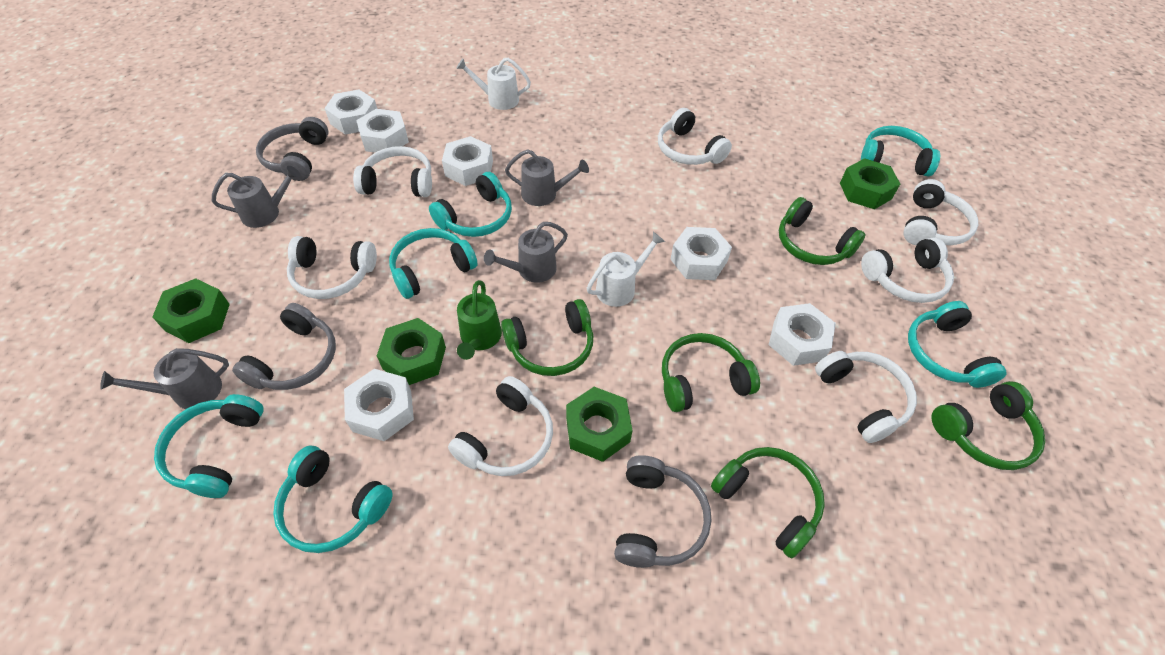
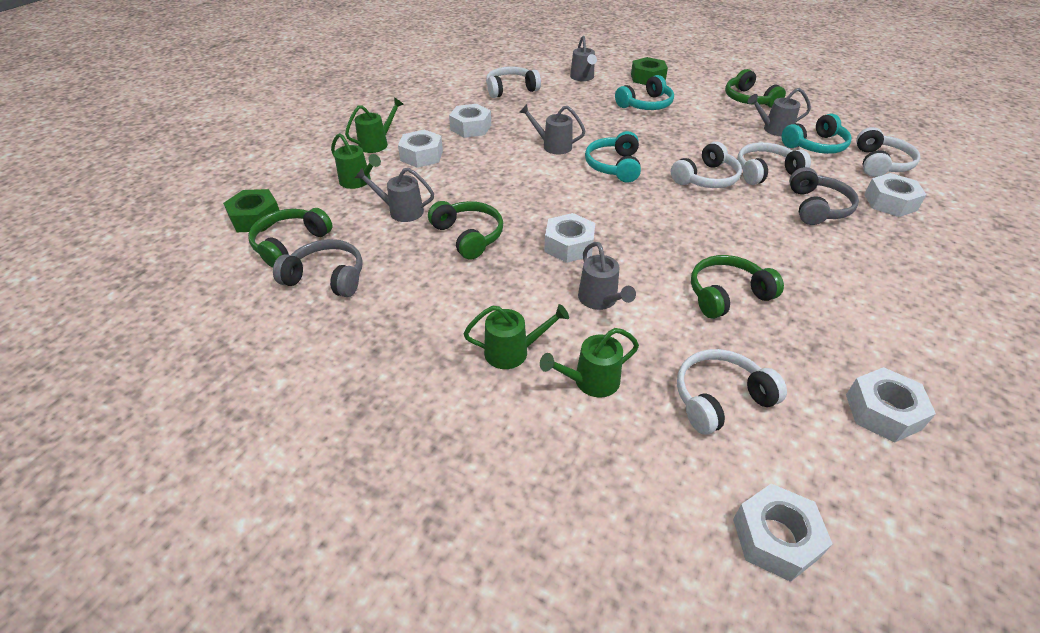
green headphones: 5 -> 4
green nut: 4 -> 2
green watering can: 1 -> 4
grey headphones: 3 -> 2
grey watering can: 4 -> 5
turquoise headphones: 6 -> 3
white headphones: 7 -> 5
white watering can: 2 -> 0

